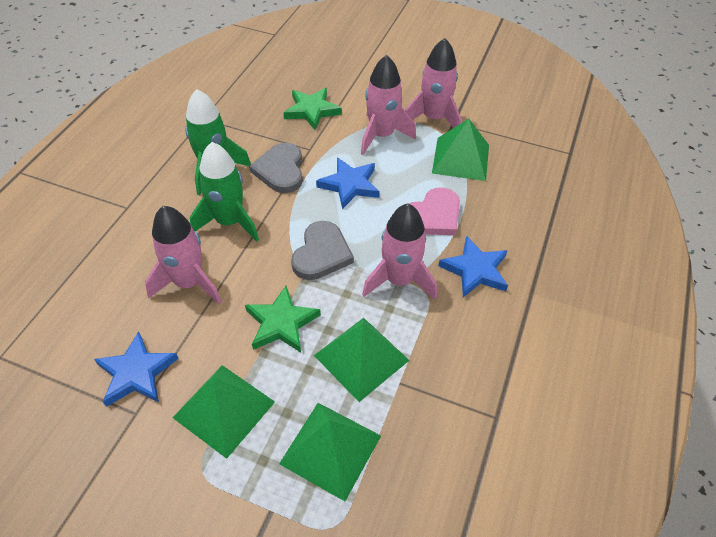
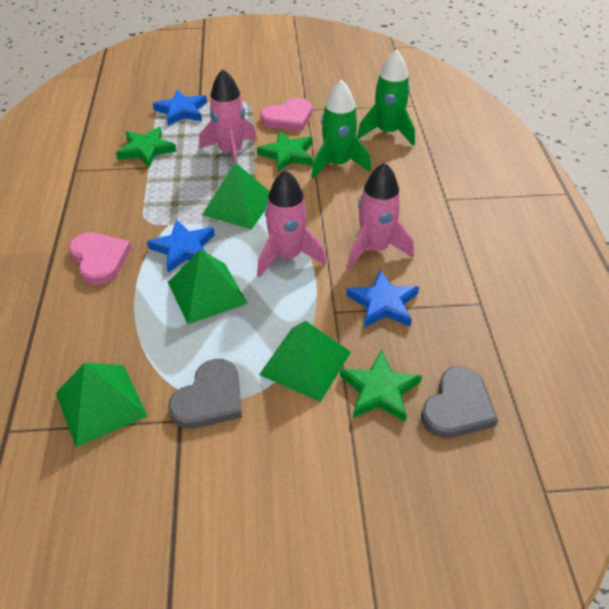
green star: 2 -> 3
pink heart: 1 -> 2
pink rocket: 4 -> 3

